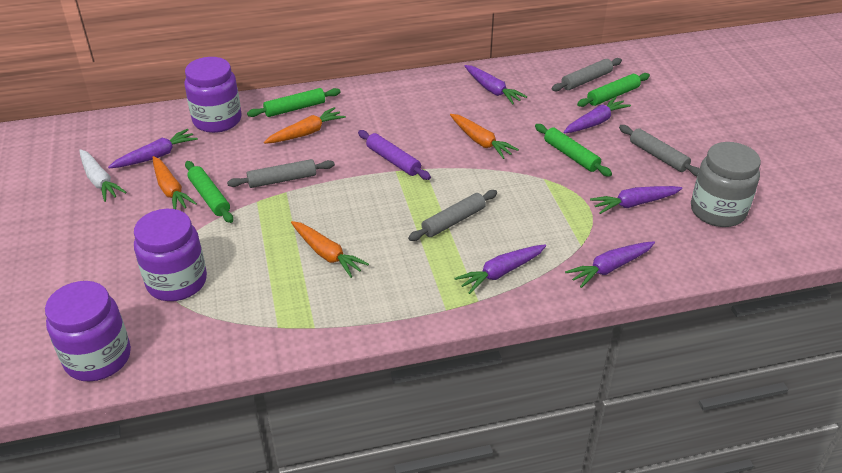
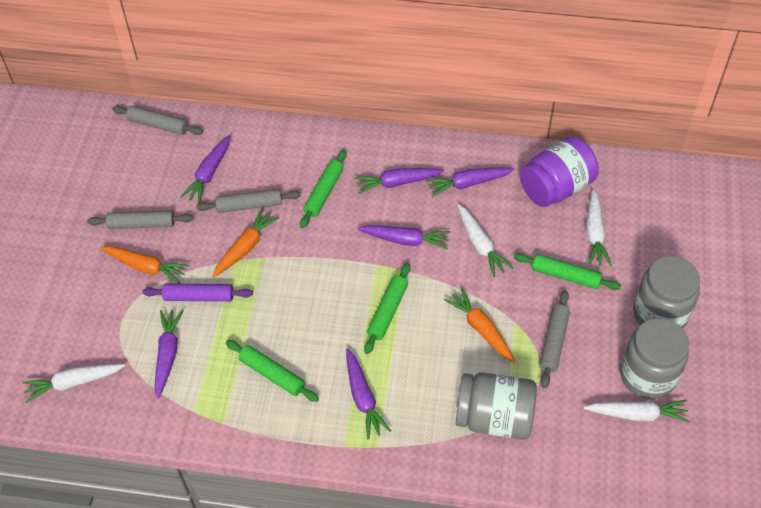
grey jar: 1 -> 3
orange carrot: 4 -> 3
purple jar: 3 -> 1
white carrot: 1 -> 4

